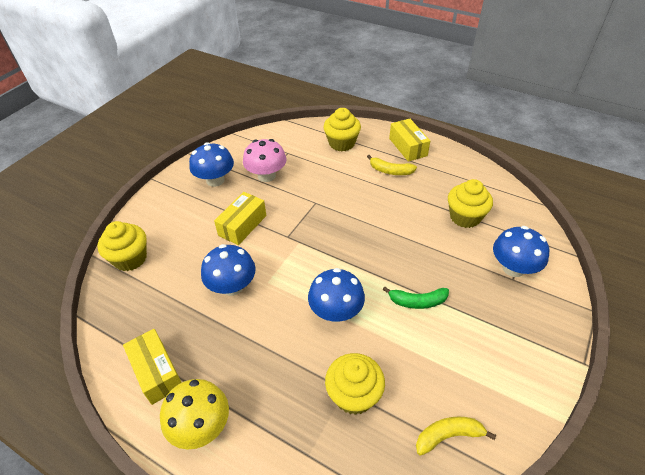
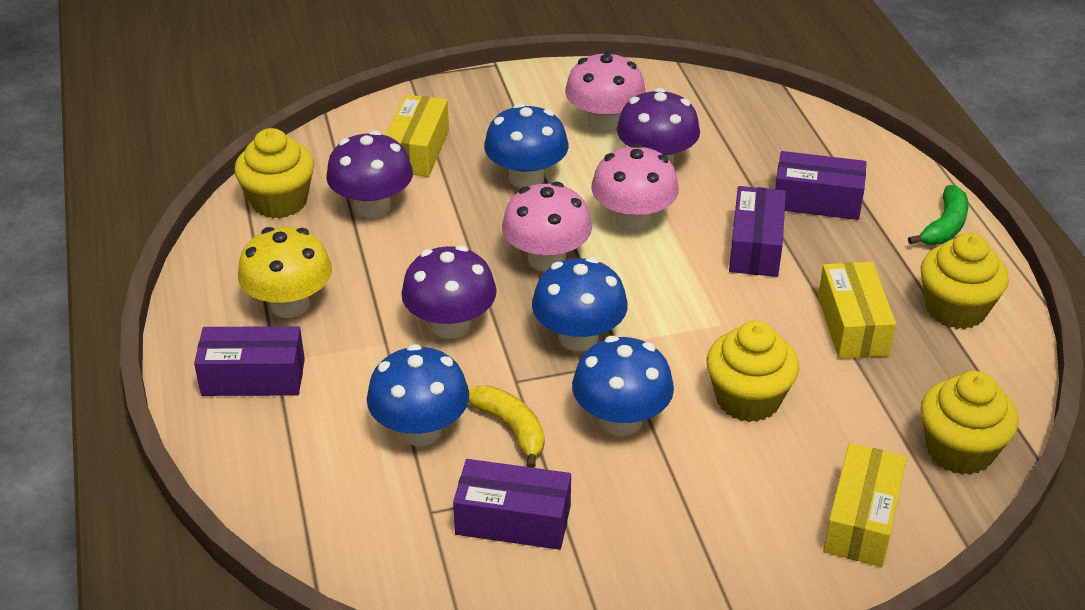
pink mushroom: 1 -> 3
purple box: 0 -> 4
purple mushroom: 0 -> 3
yellow banana: 2 -> 1

